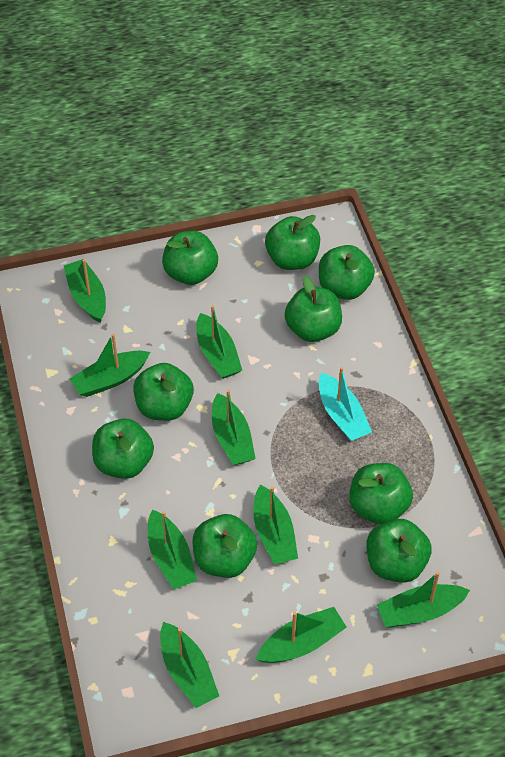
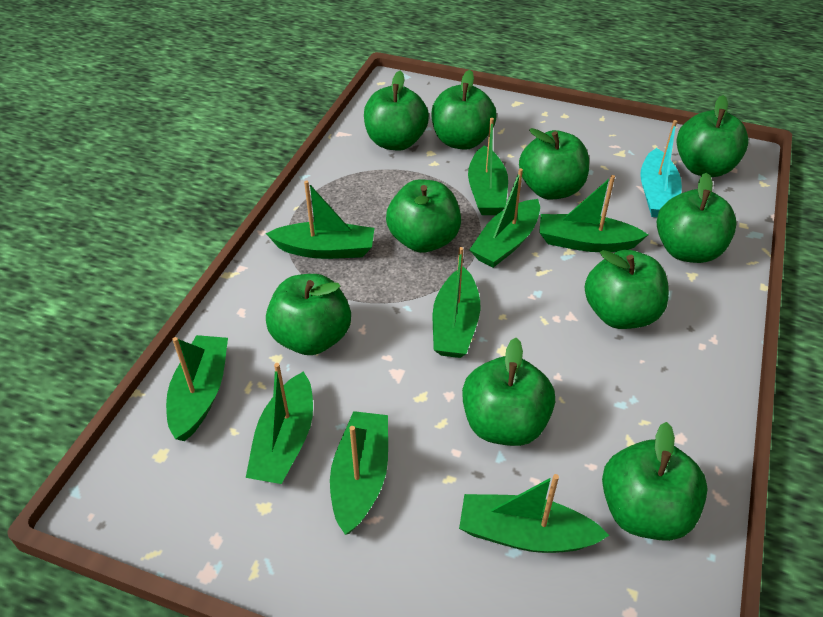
green apple: 9 -> 10

